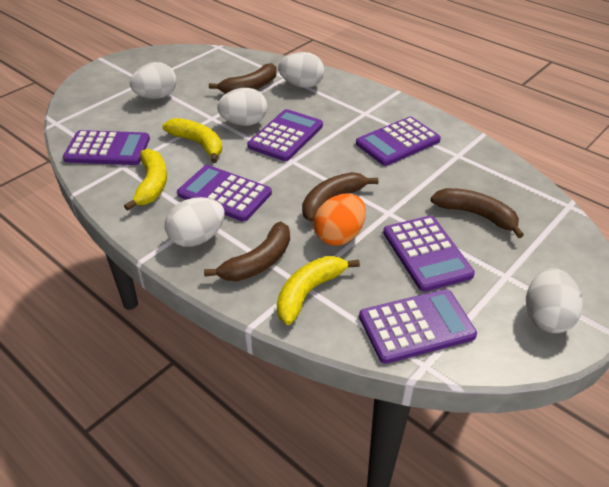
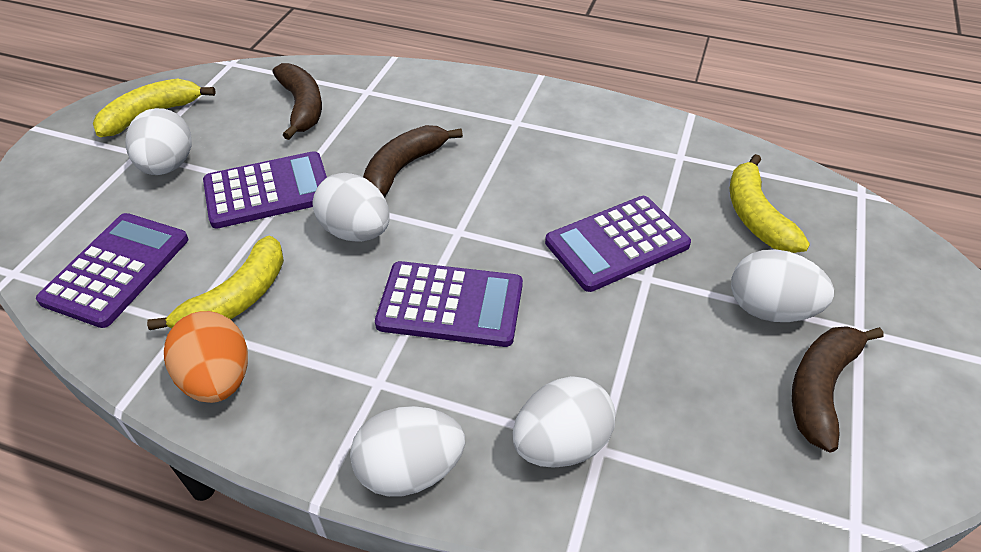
brown banana: 4 -> 3
purple calculator: 6 -> 4

